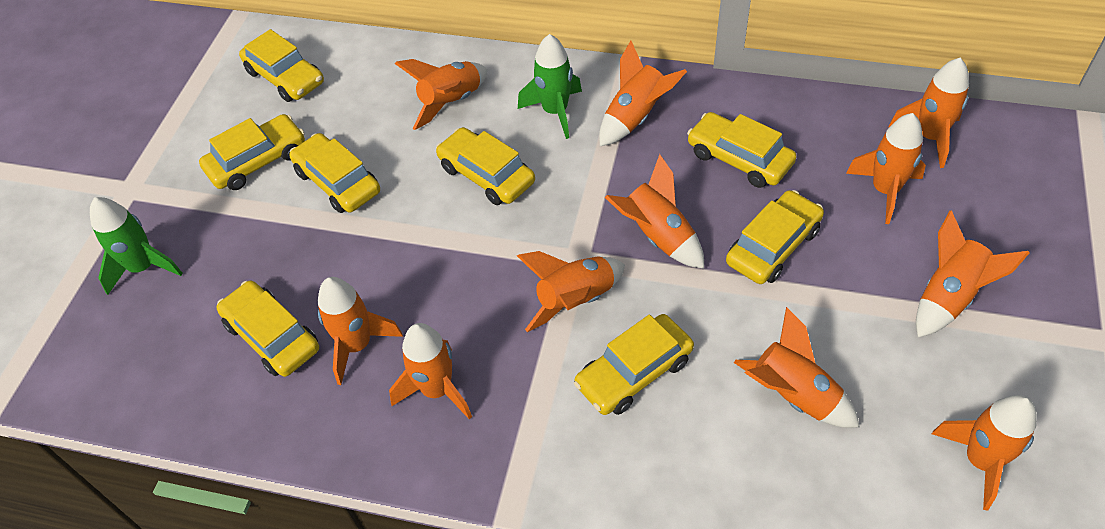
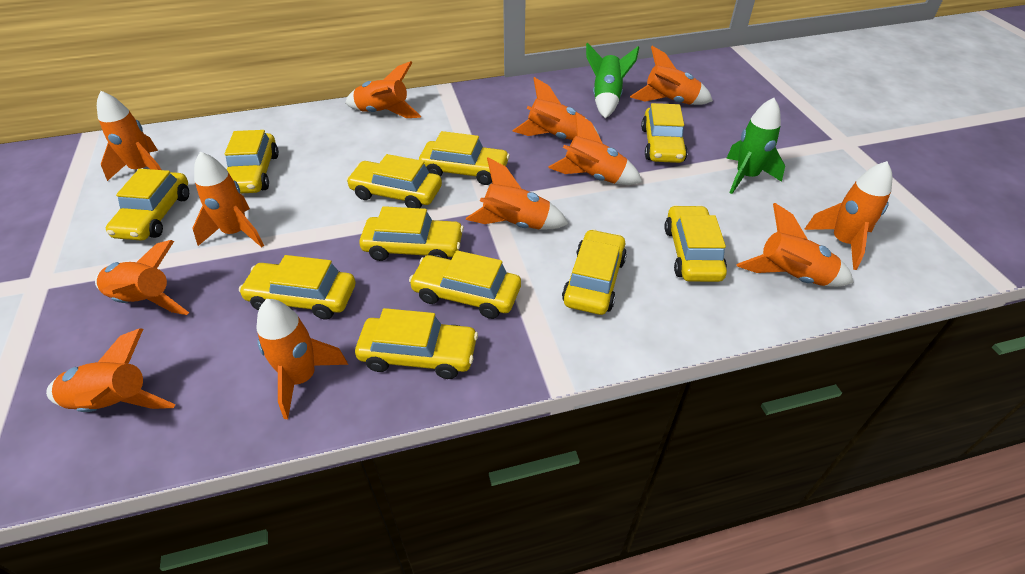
orange rocket: 11 -> 12
yellow car: 8 -> 11

